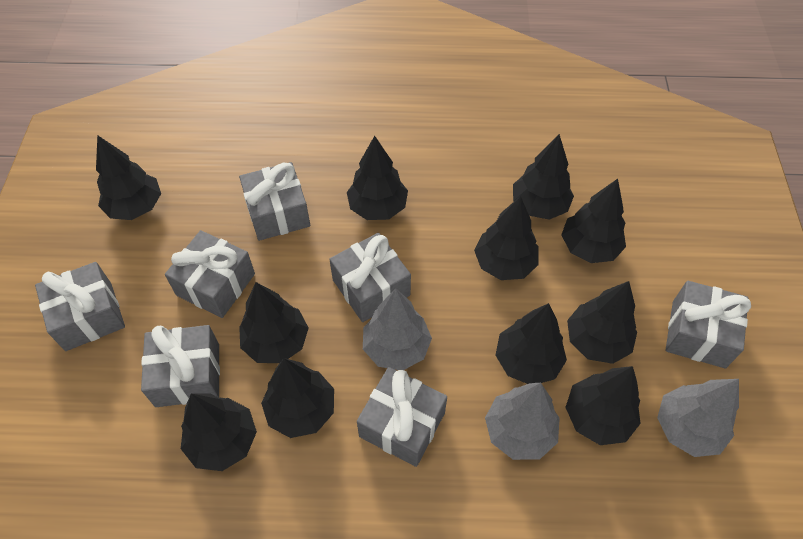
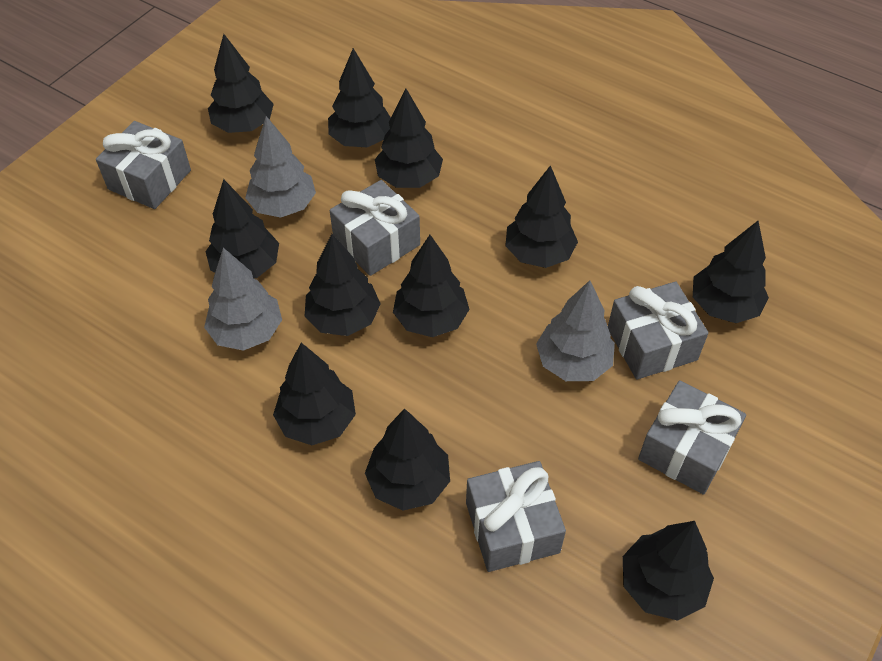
grey gift: 7 -> 5

